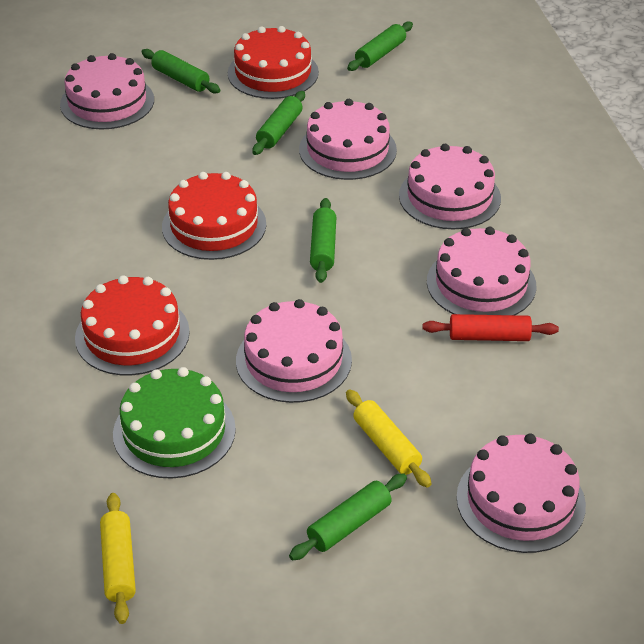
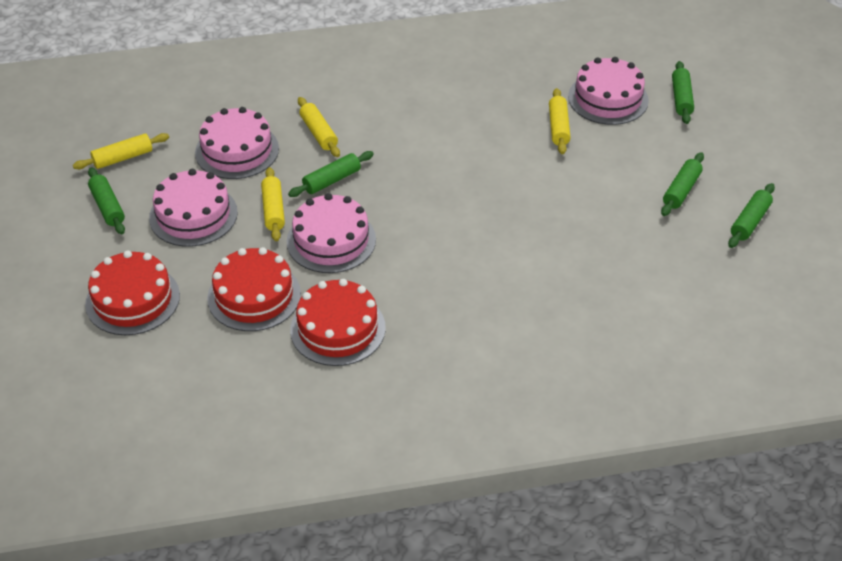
green cake: 1 -> 0
pink cake: 6 -> 4
red rolling pin: 1 -> 0
yellow rolling pin: 2 -> 4

